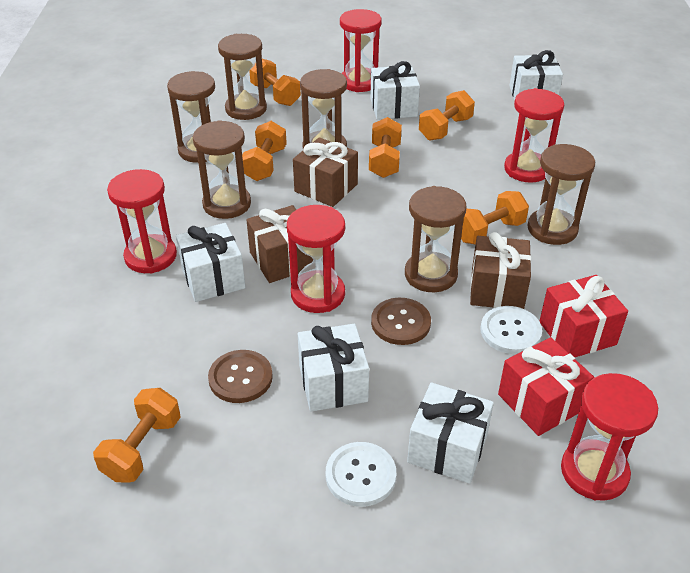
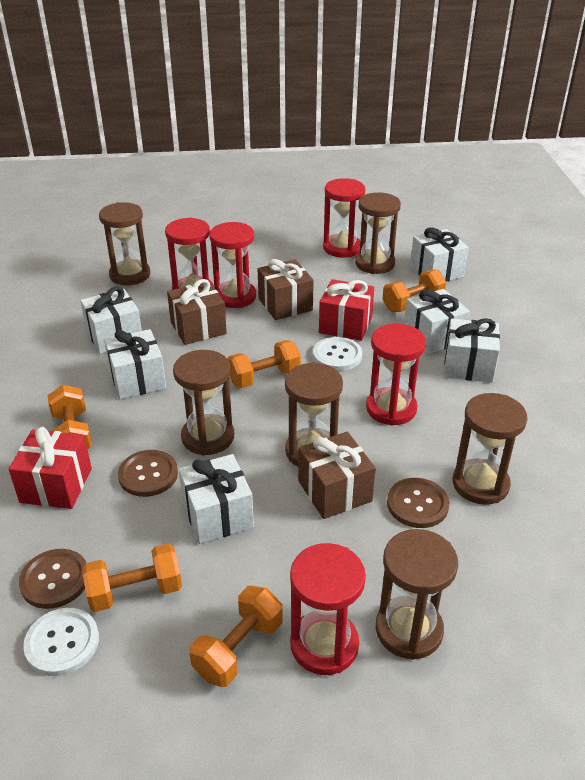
brown button: 2 -> 3
orange dumbbell: 6 -> 5
white gift: 5 -> 6

